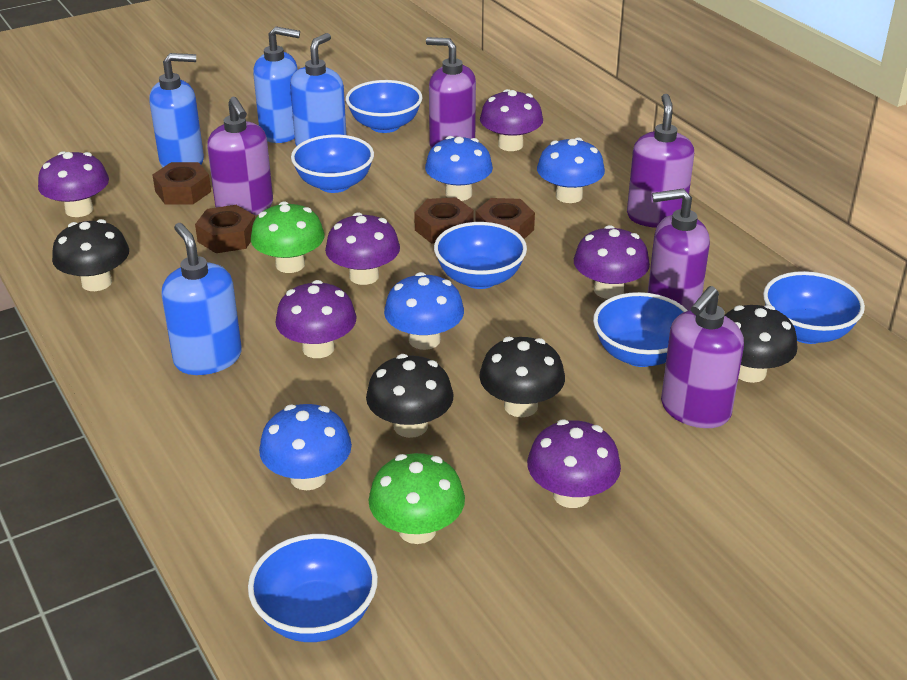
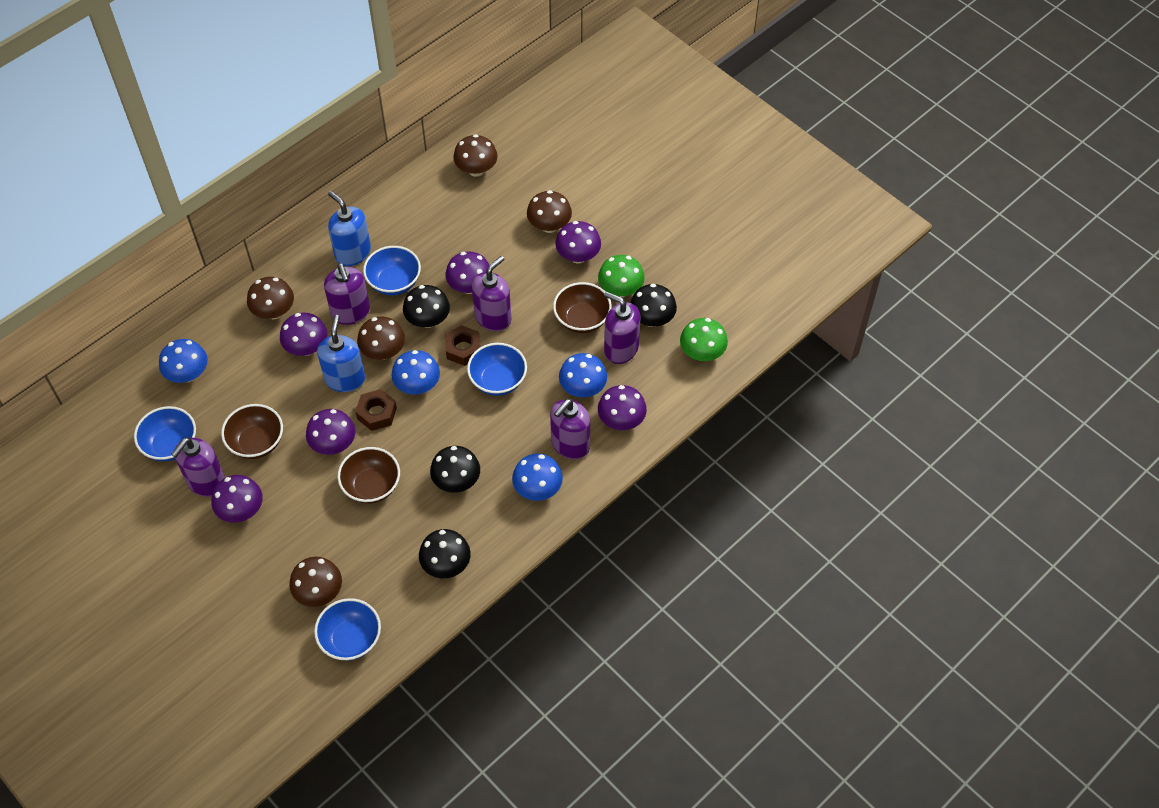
blue bowl: 6 -> 4
blue soap dispenser: 4 -> 2
brown bowl: 0 -> 3
brown mushroom: 0 -> 5
brown nut: 4 -> 2

